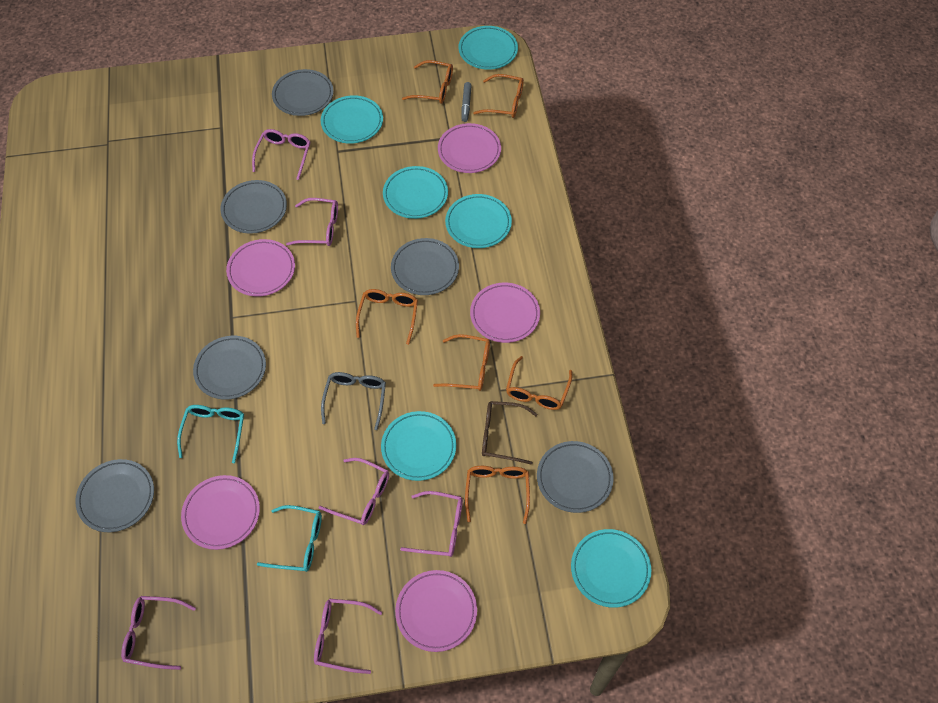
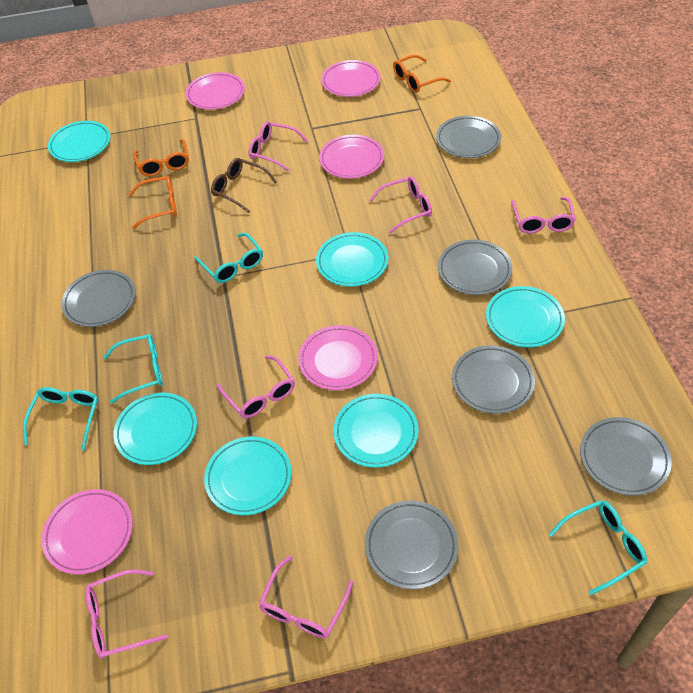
grey glasses: 1 -> 0
grey marker: 1 -> 0
orange glasses: 6 -> 3
turquoise glasses: 2 -> 4

